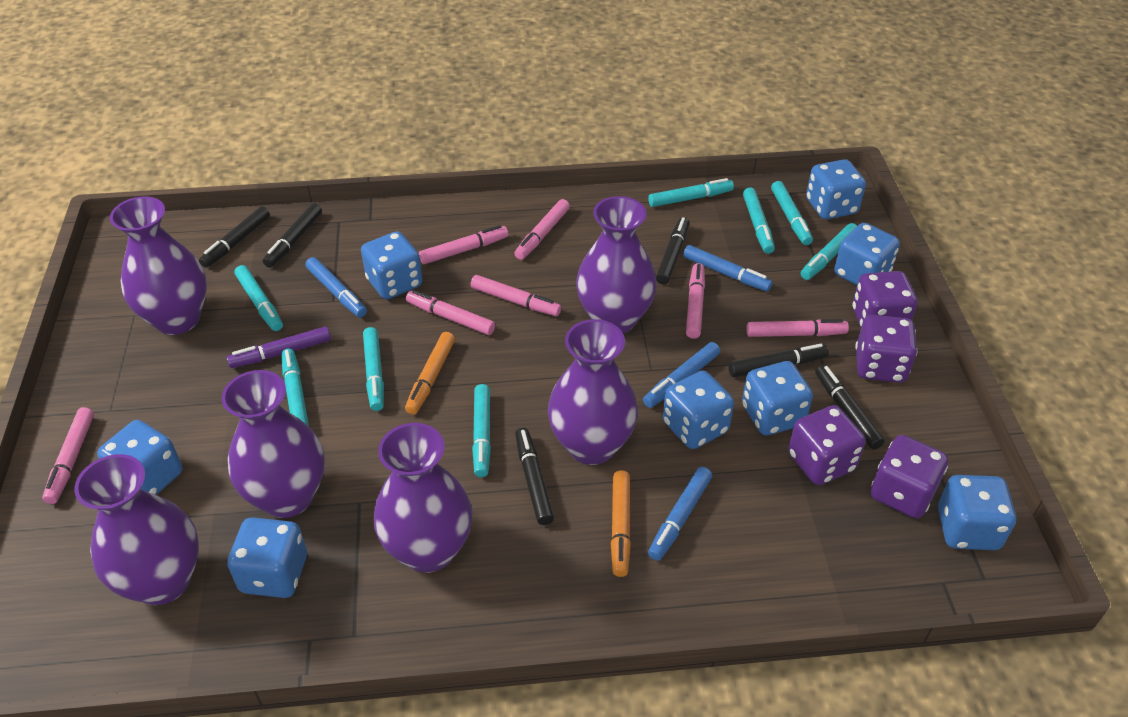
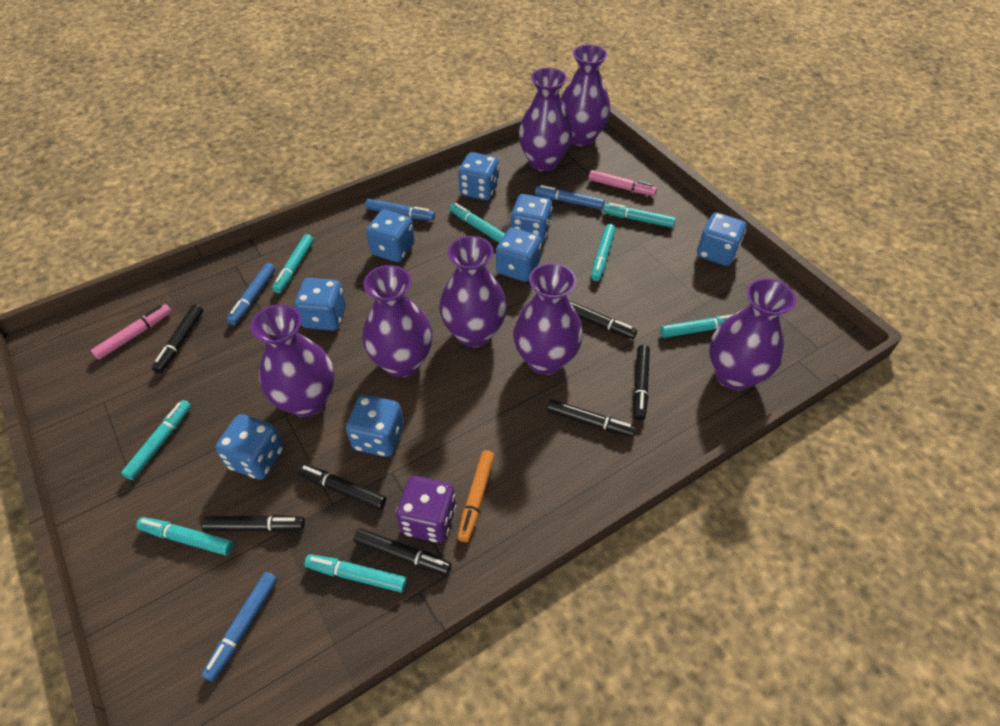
black marker: 6 -> 7
orange marker: 2 -> 1
pink marker: 7 -> 2
purple dice: 4 -> 1
purple marker: 1 -> 0
purple vase: 6 -> 7

